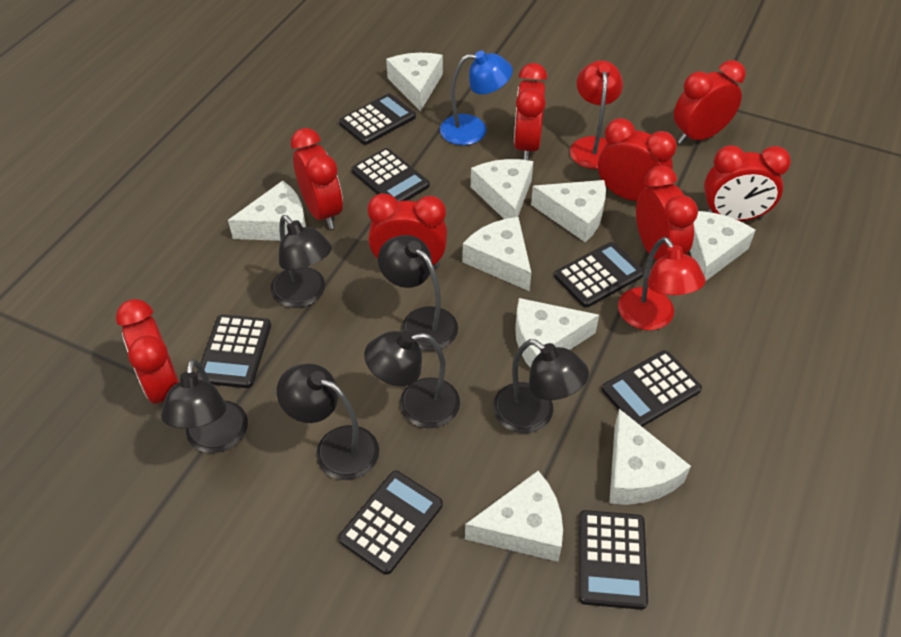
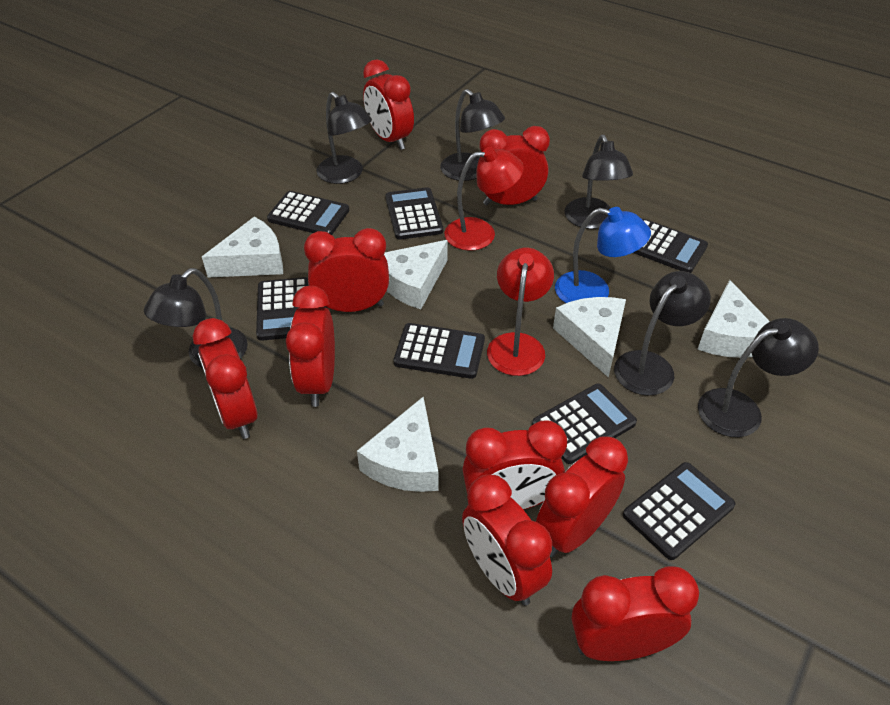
red clock: 8 -> 9
white cheese: 9 -> 5

